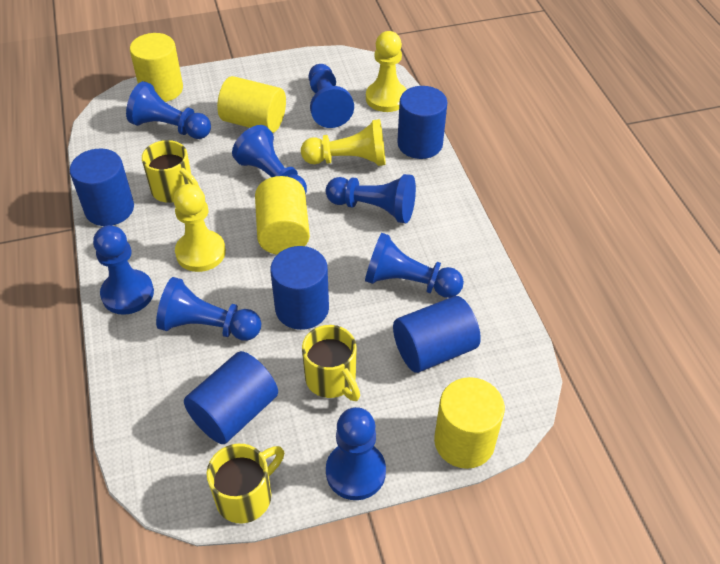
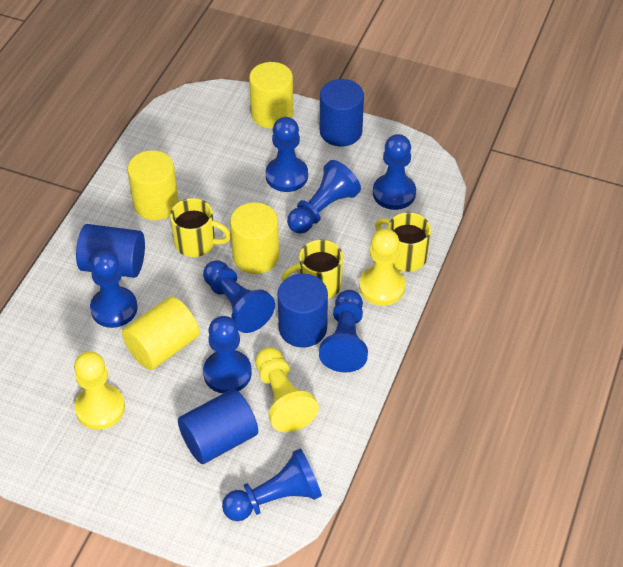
blue cylinder: 5 -> 4

